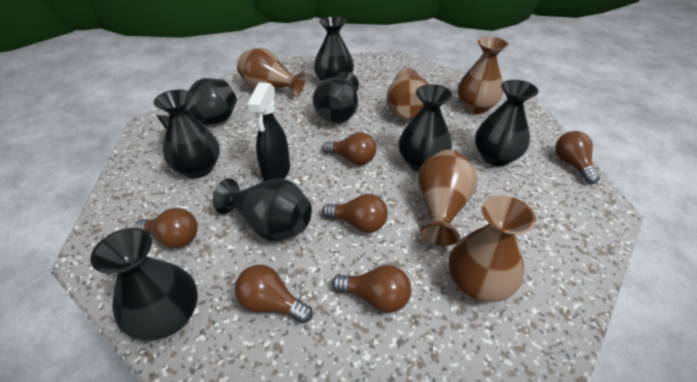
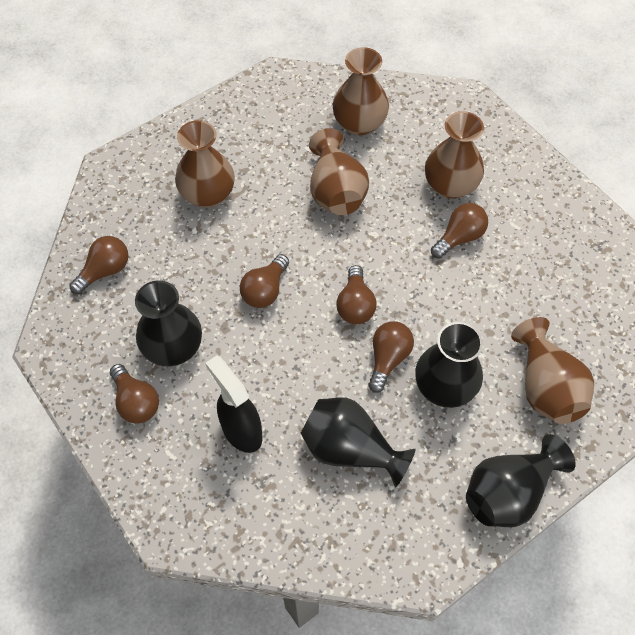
black vase: 8 -> 4

